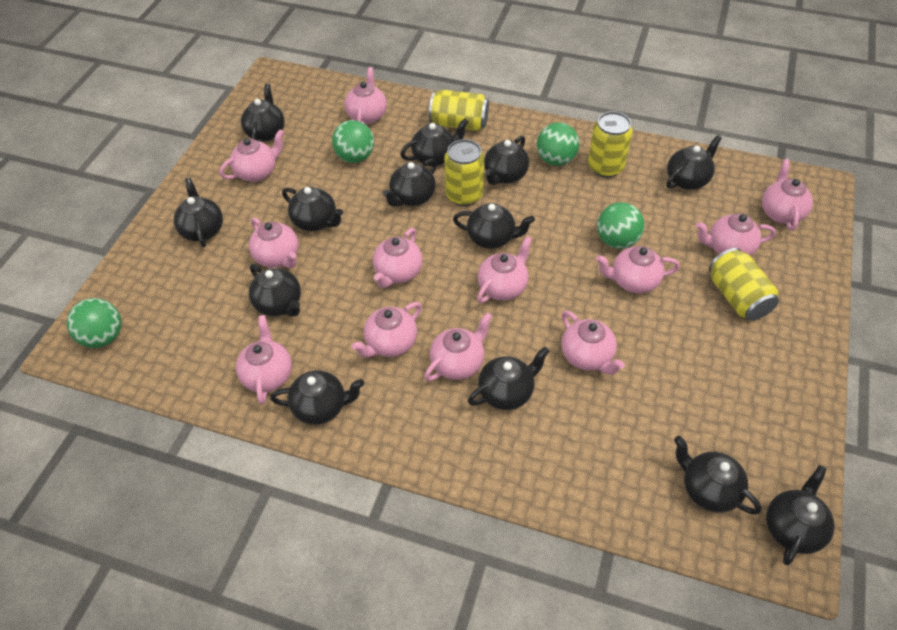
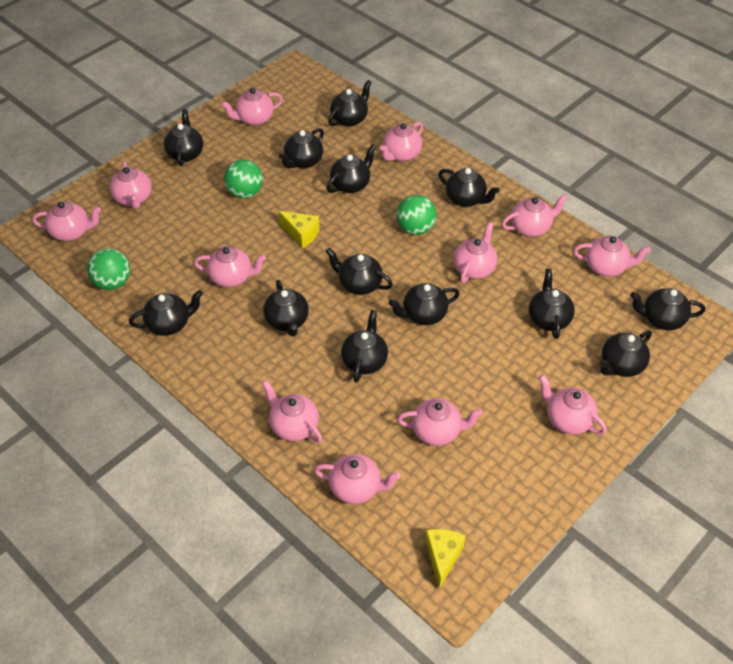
green ball: 4 -> 3
yellow can: 4 -> 0
yellow cheese: 0 -> 2

